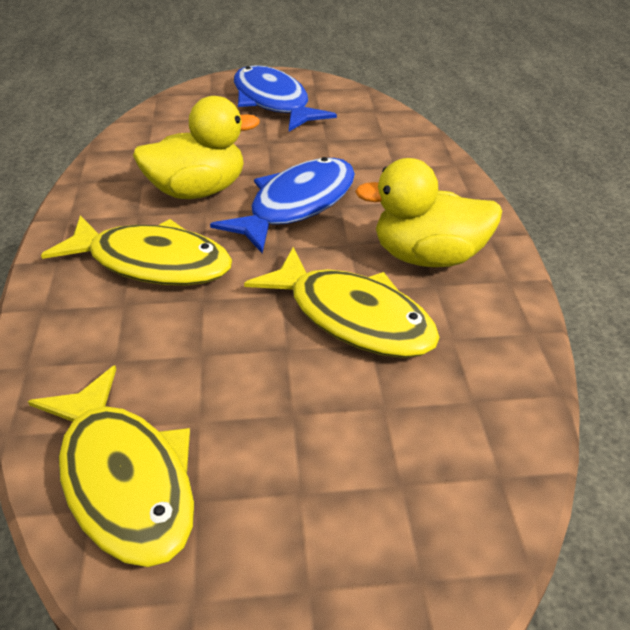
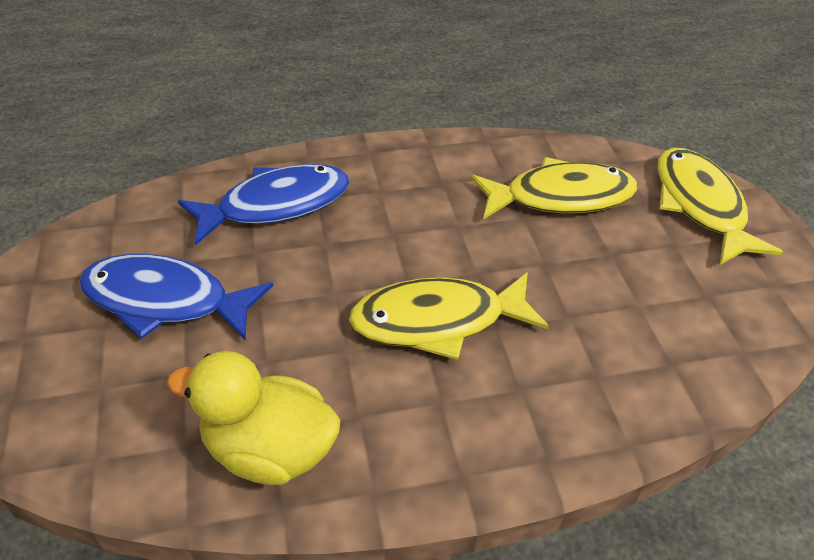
yellow duck: 2 -> 1

